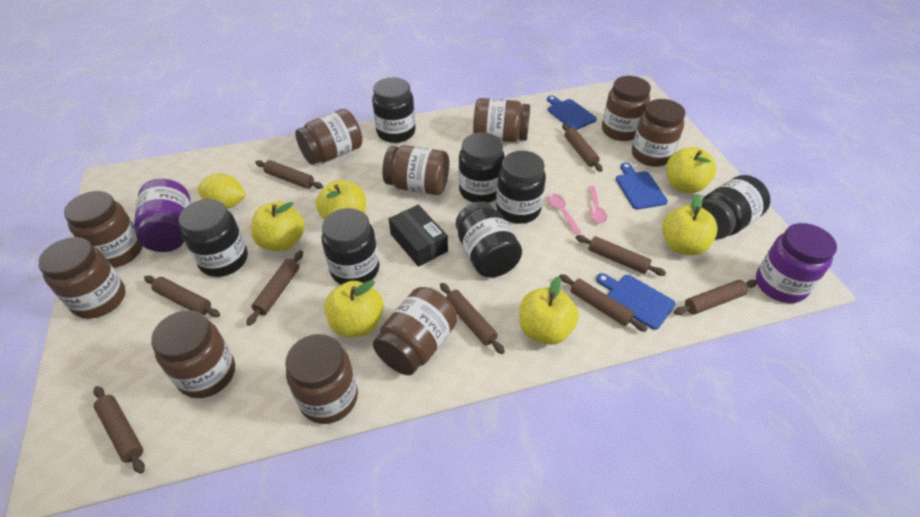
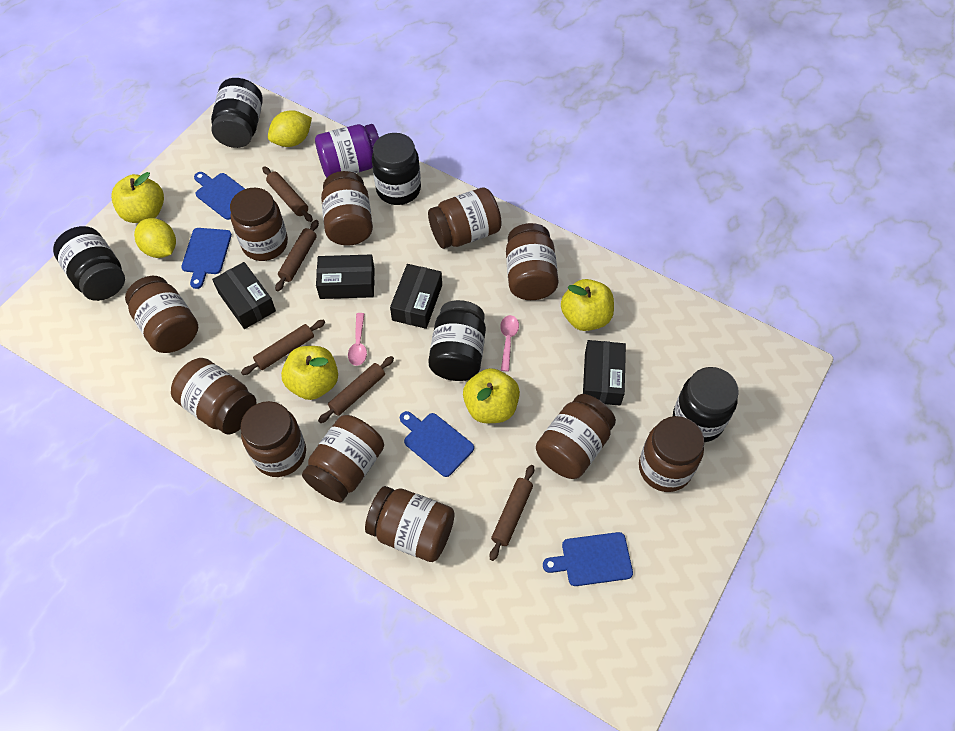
black box: 1 -> 4
black jar: 7 -> 5
blue cutting board: 3 -> 4
brown jar: 10 -> 11
brown rolling pin: 9 -> 5
purple jar: 2 -> 1
yellow apple: 6 -> 4
yellow lemon: 1 -> 2

